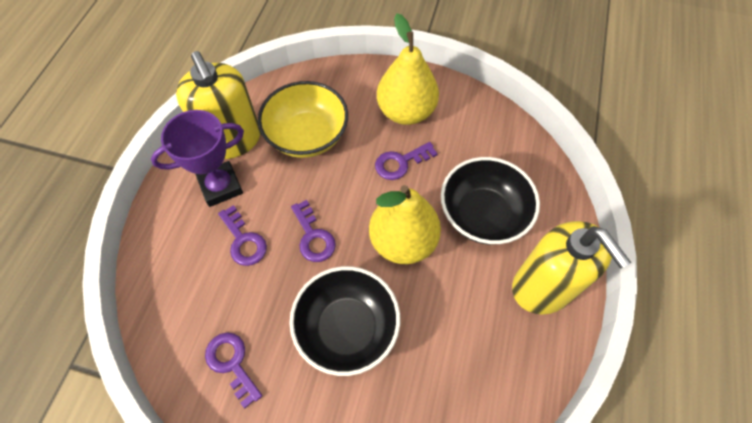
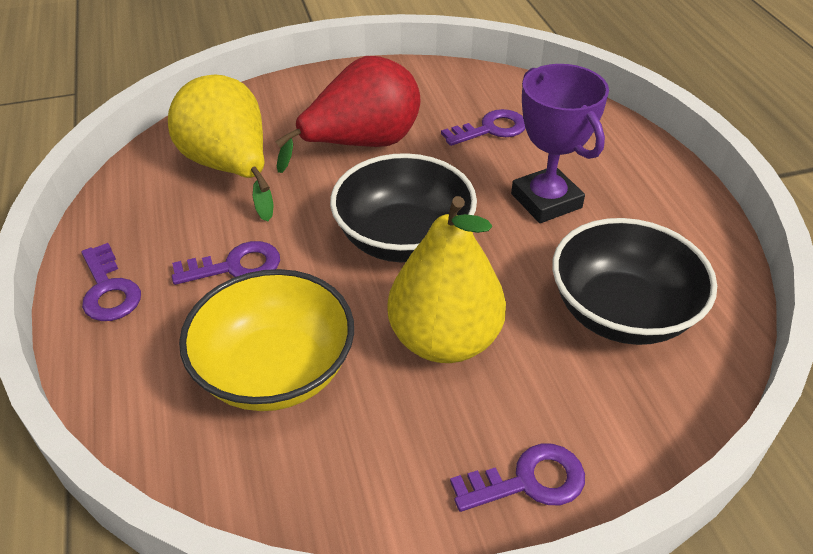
red pear: 0 -> 1
yellow soap dispenser: 2 -> 0

